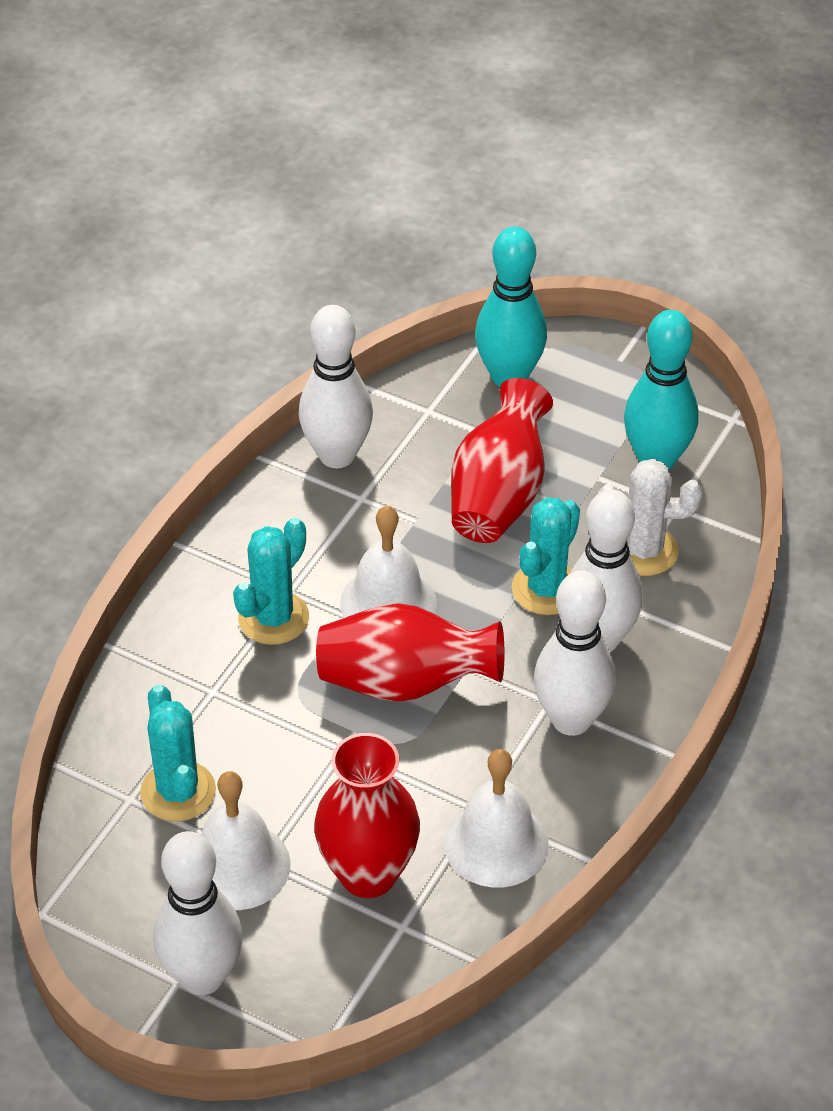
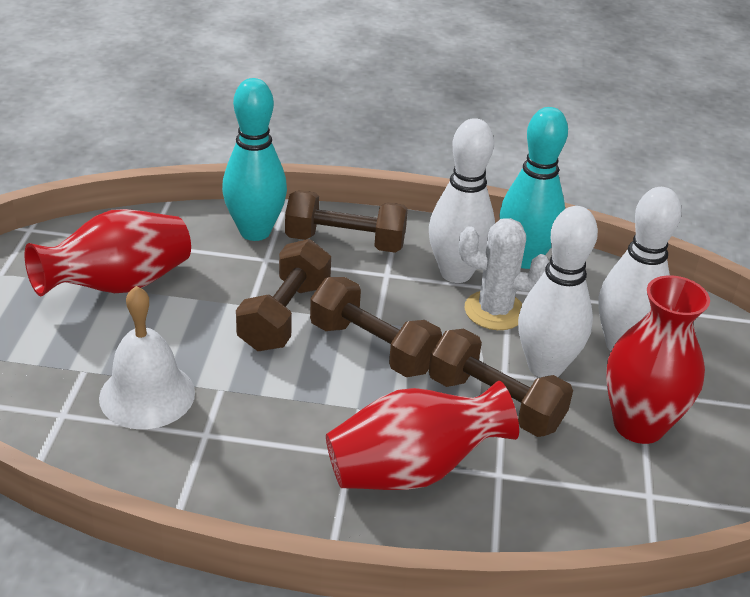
brown dumbbell: 0 -> 4
turquoise cactus: 3 -> 0
white bell: 3 -> 1
white bowling pin: 4 -> 3

